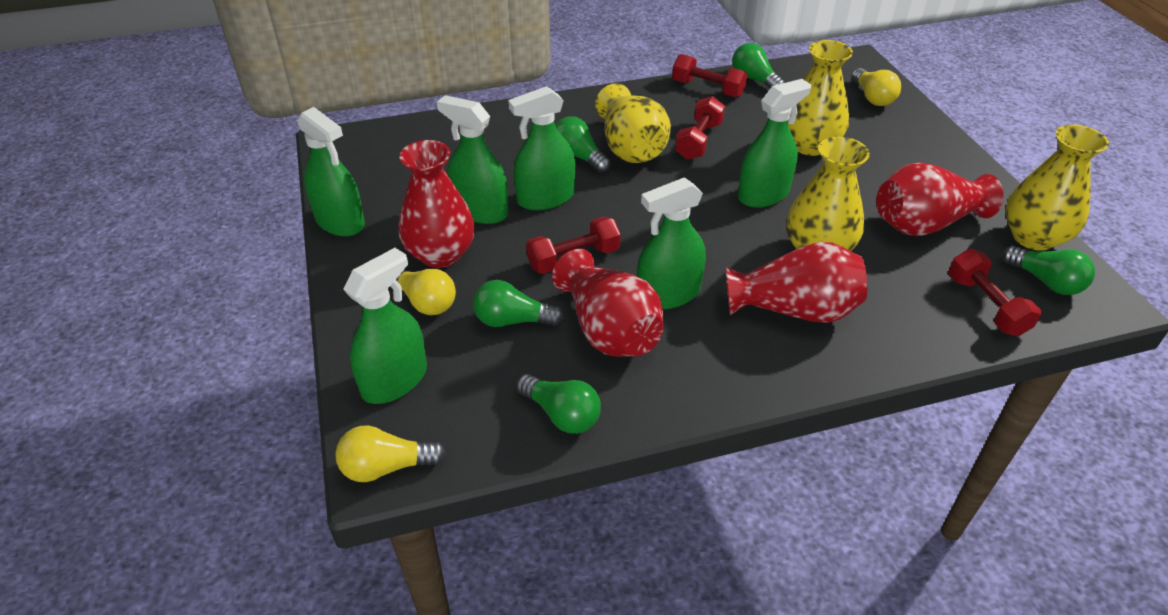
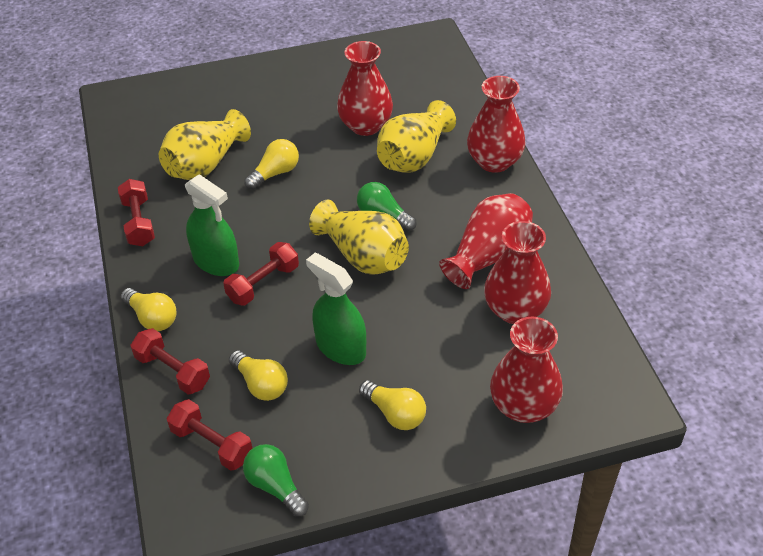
green light bulb: 5 -> 2
green spray bottle: 6 -> 2
red vase: 4 -> 5
yellow light bulb: 3 -> 4
yellow vase: 4 -> 3

